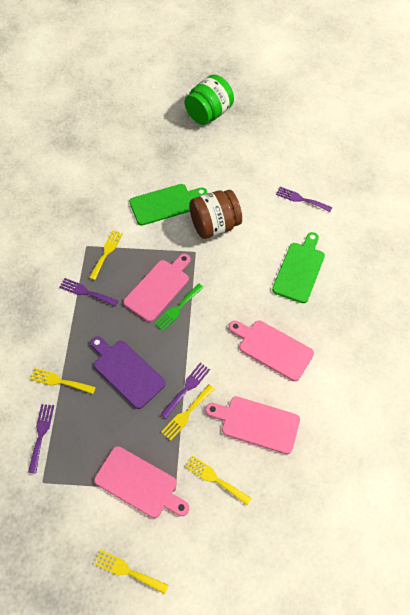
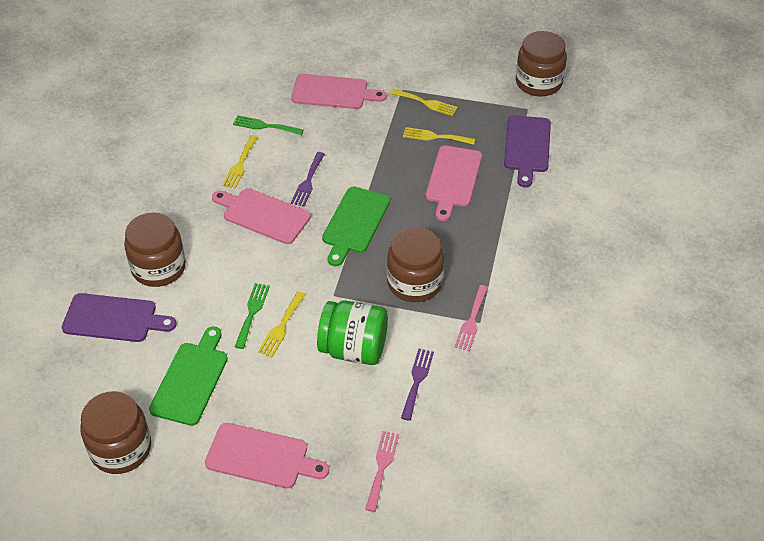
brown jar: 1 -> 4
green fork: 1 -> 2
pink fork: 0 -> 2
purple cutting board: 1 -> 2
purple fork: 4 -> 2
yellow fork: 5 -> 4

